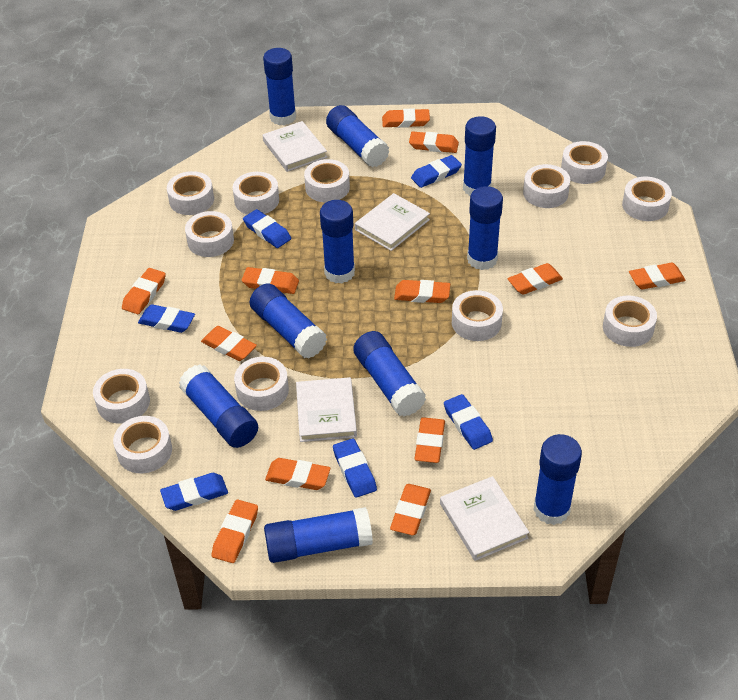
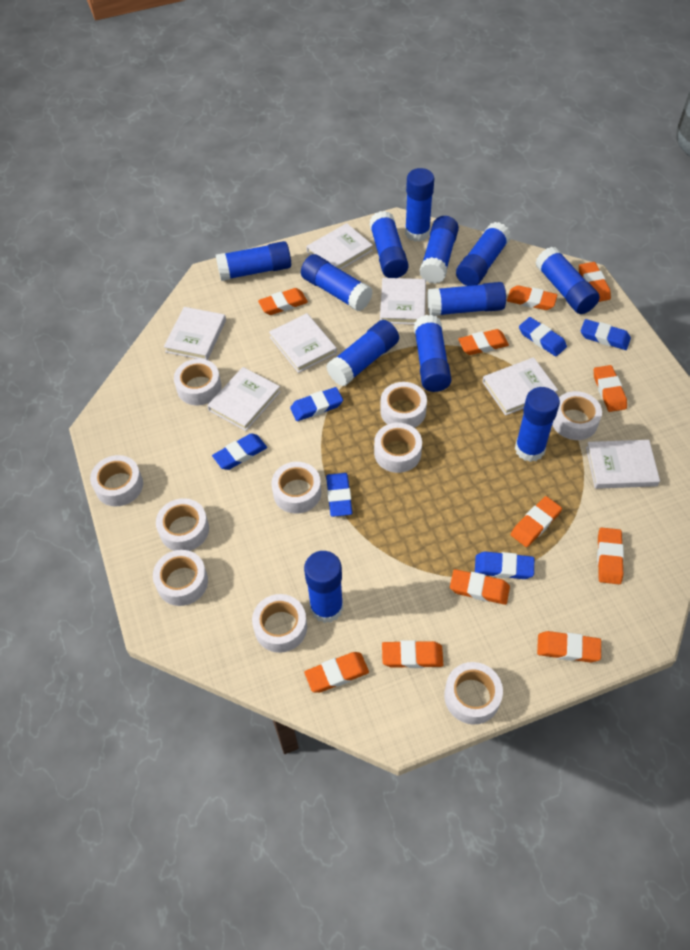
blue glue stick: 10 -> 12
orange eraser: 12 -> 11
white book: 4 -> 7
white tape: 12 -> 10

